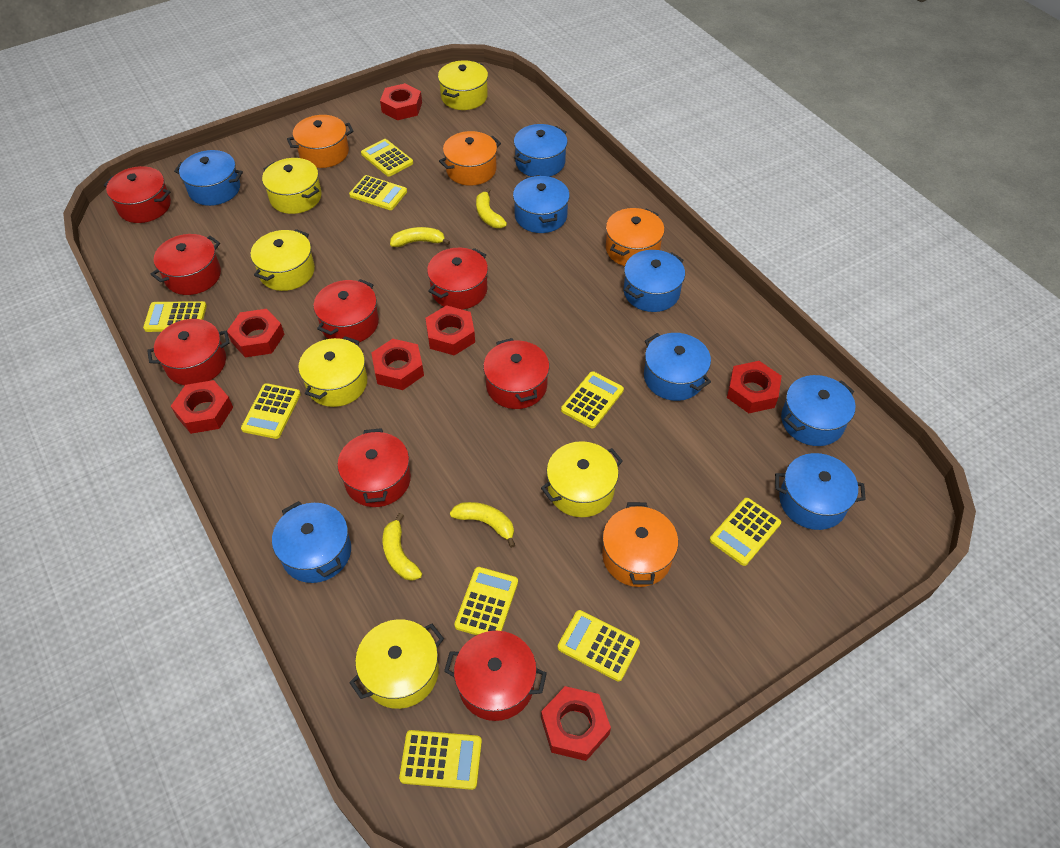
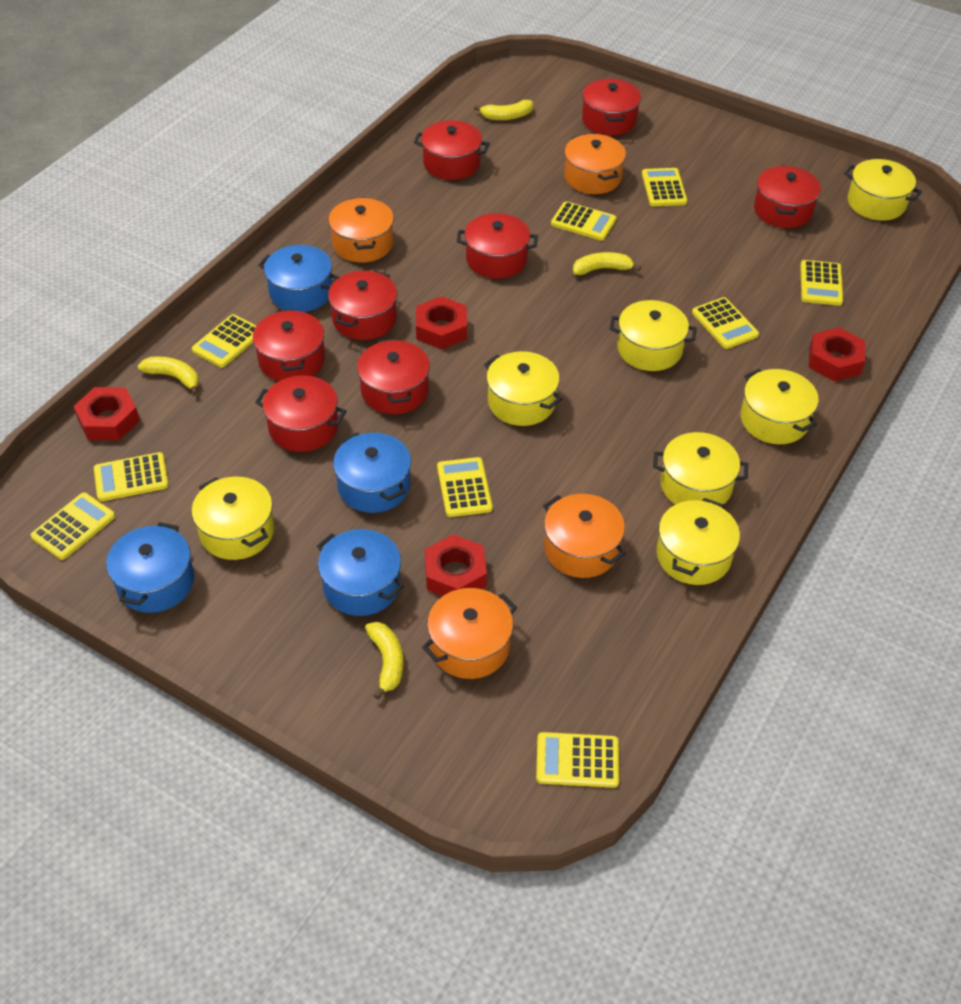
blue pot: 8 -> 4
red nut: 7 -> 4
yellow pot: 6 -> 7

